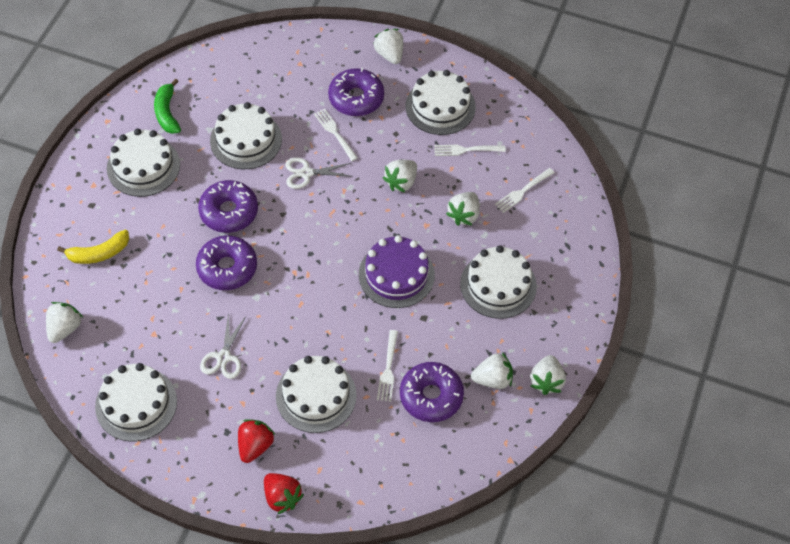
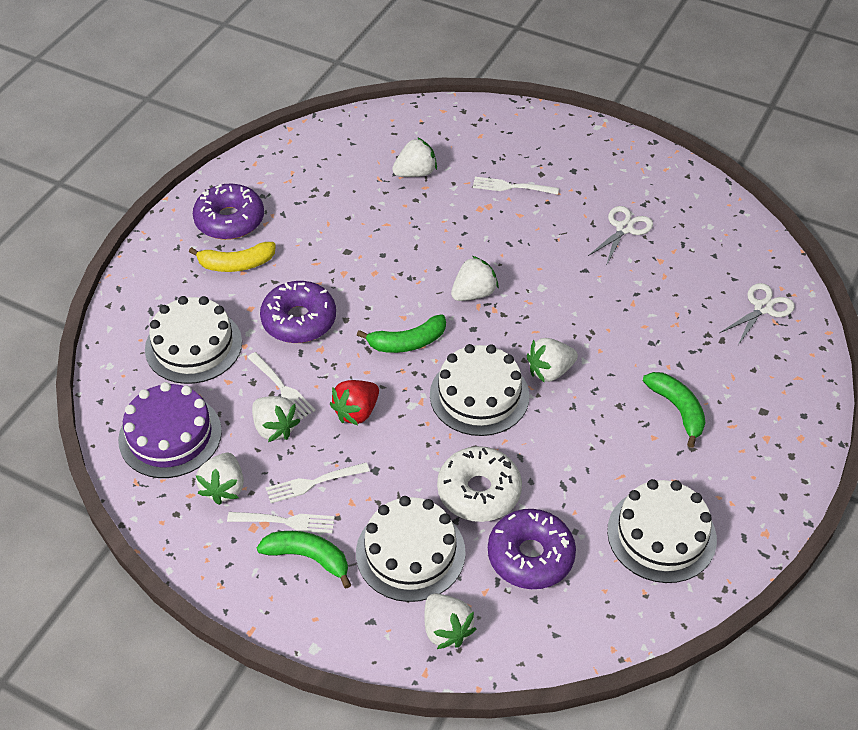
green banana: 1 -> 3
purple donut: 4 -> 3
red strawberry: 2 -> 1
white cake: 6 -> 4
white donut: 0 -> 1

